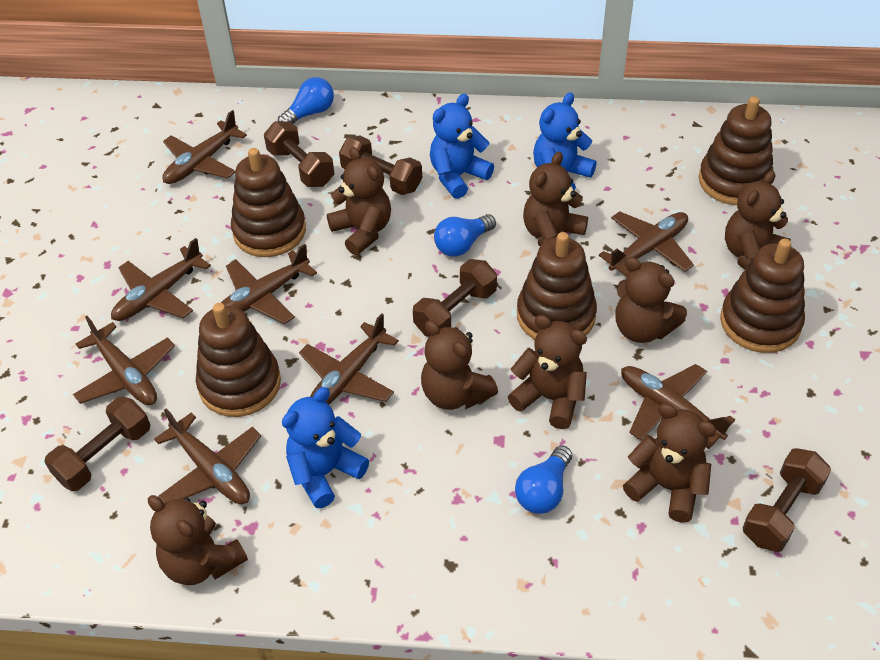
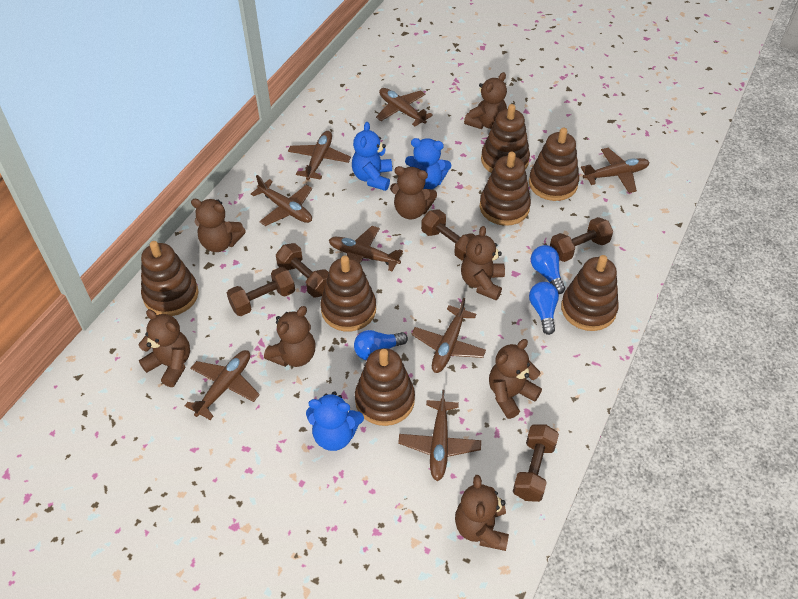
brown stacking toy: 5 -> 7

